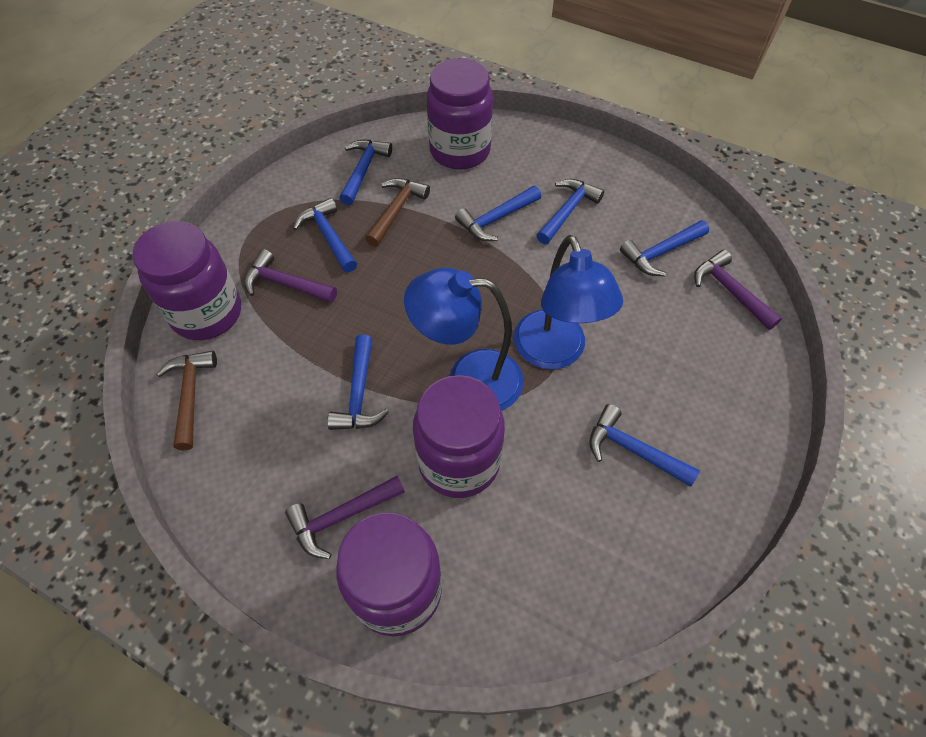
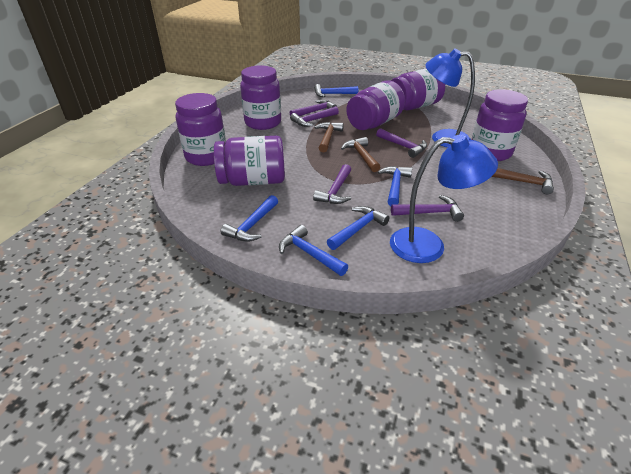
blue hammer: 7 -> 5
brown hammer: 2 -> 3
purple hammer: 3 -> 5
purple jar: 4 -> 6

